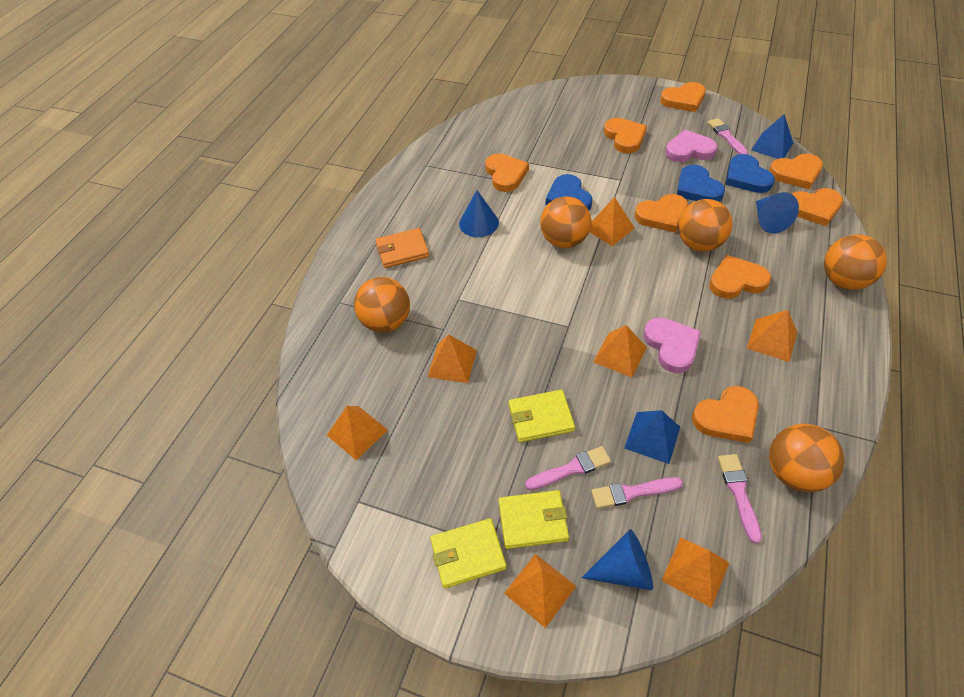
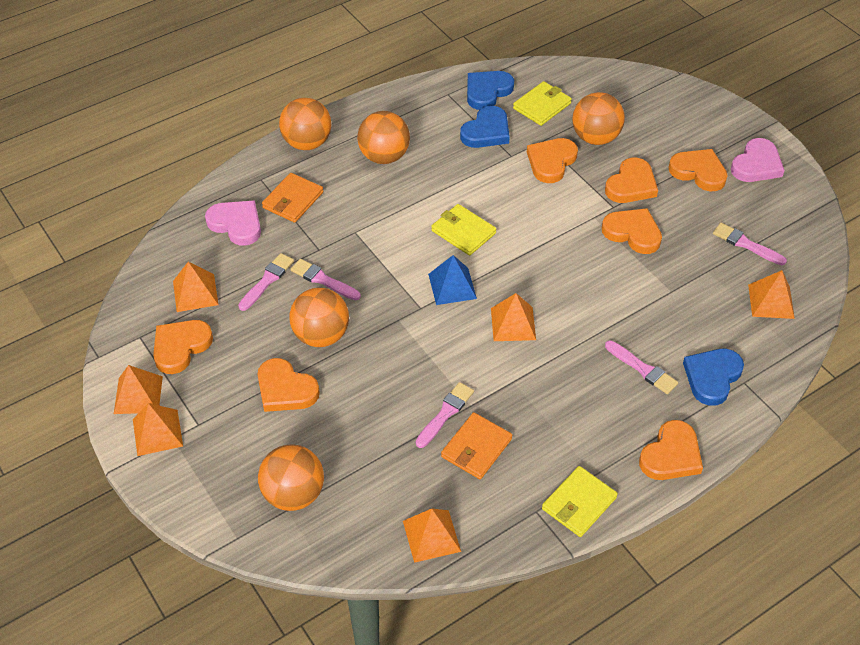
blue cone: 3 -> 0
blue pyramid: 2 -> 1
orange heart: 8 -> 7
orange pyramid: 7 -> 6
orange wallet: 1 -> 2
pink brush: 4 -> 5

